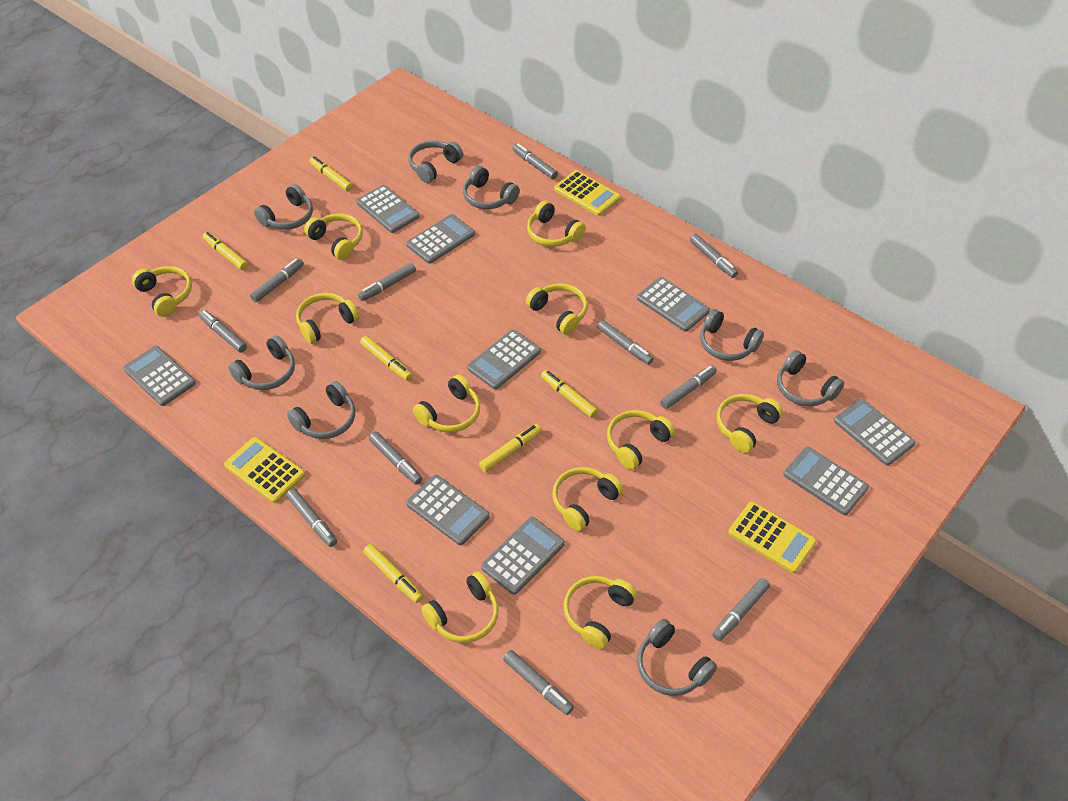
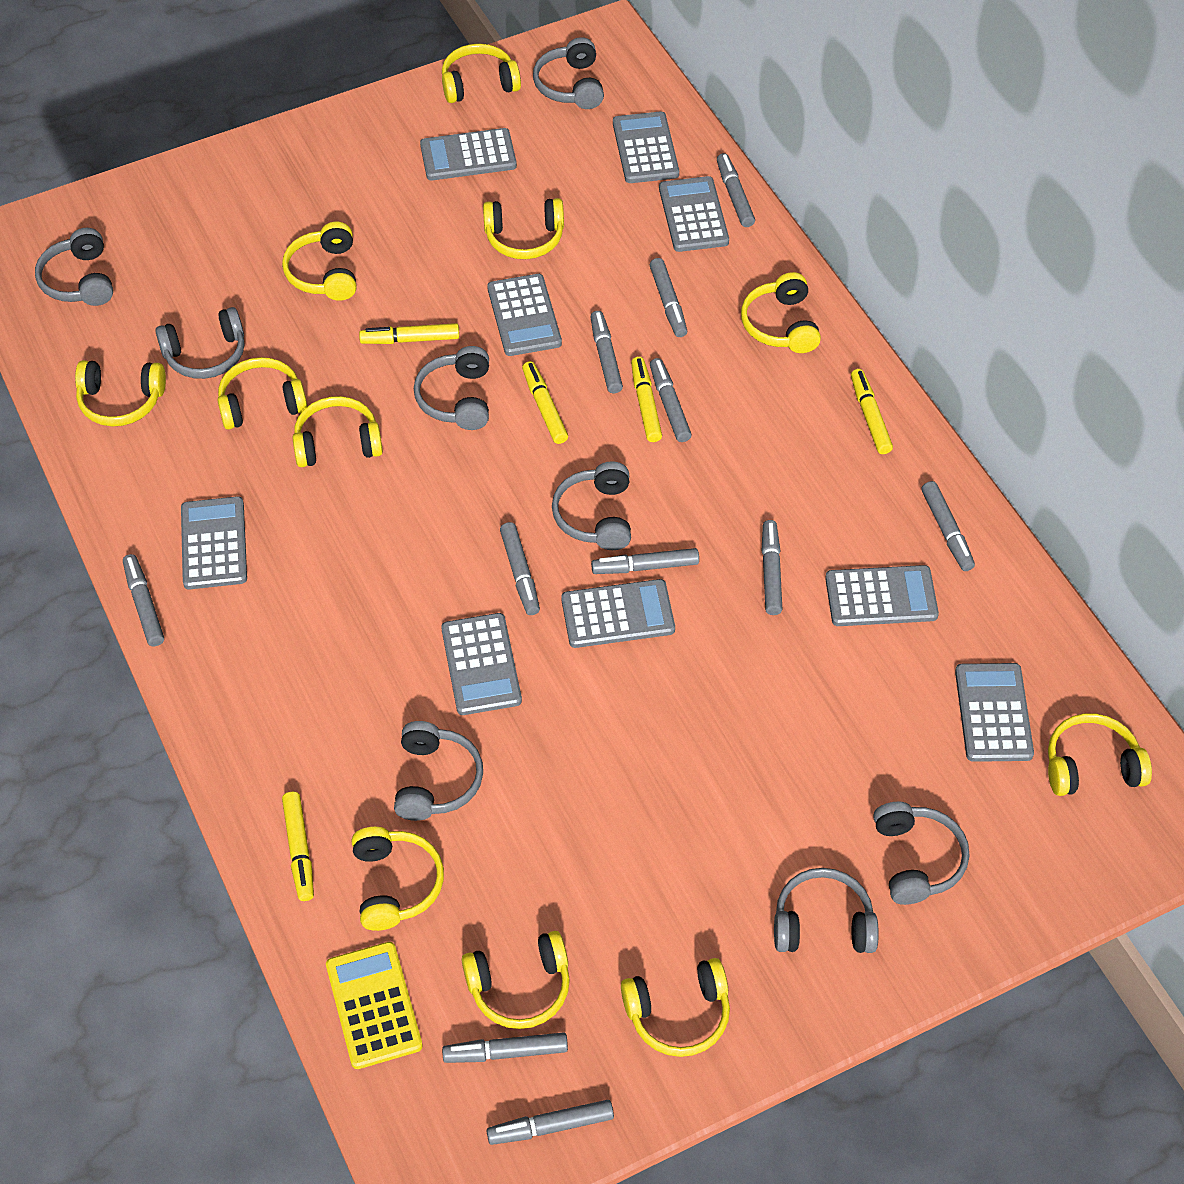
yellow calculator: 3 -> 1
yellow marker: 6 -> 5

